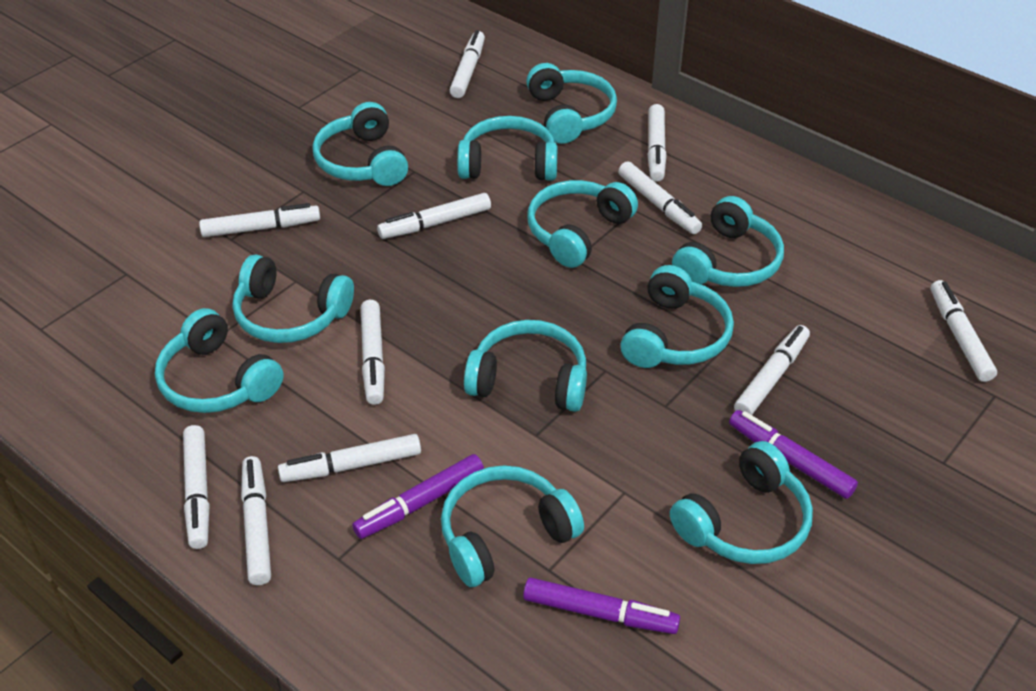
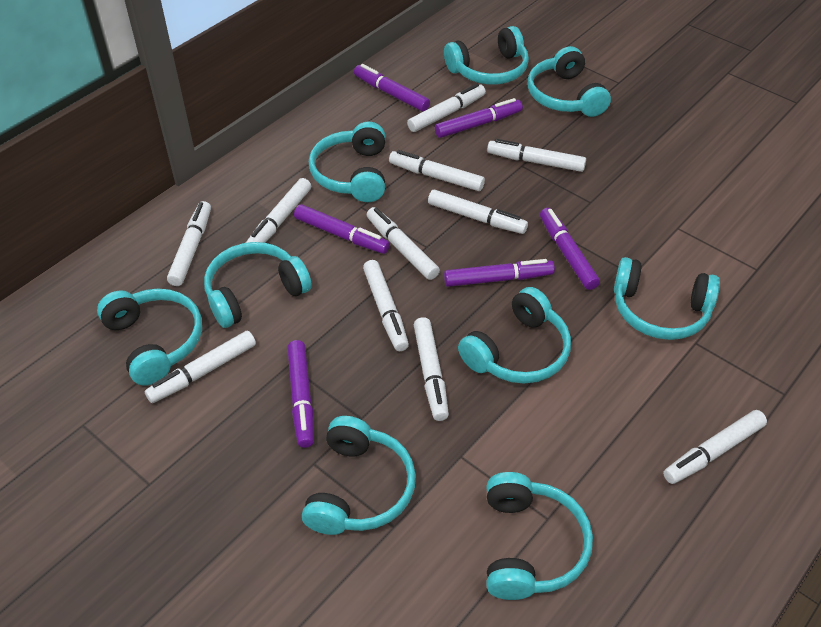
purple marker: 3 -> 6
turquoise headphones: 11 -> 9

